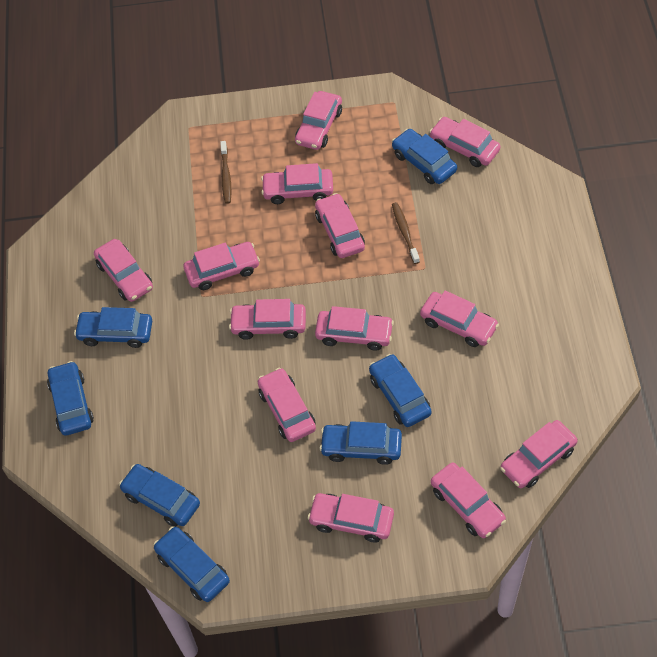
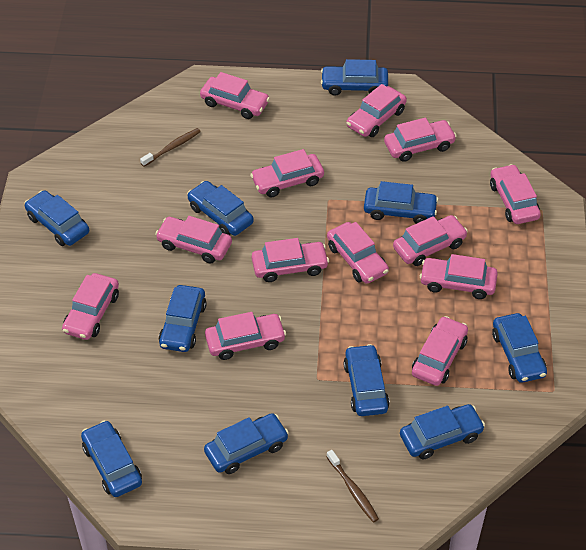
blue car: 7 -> 10

